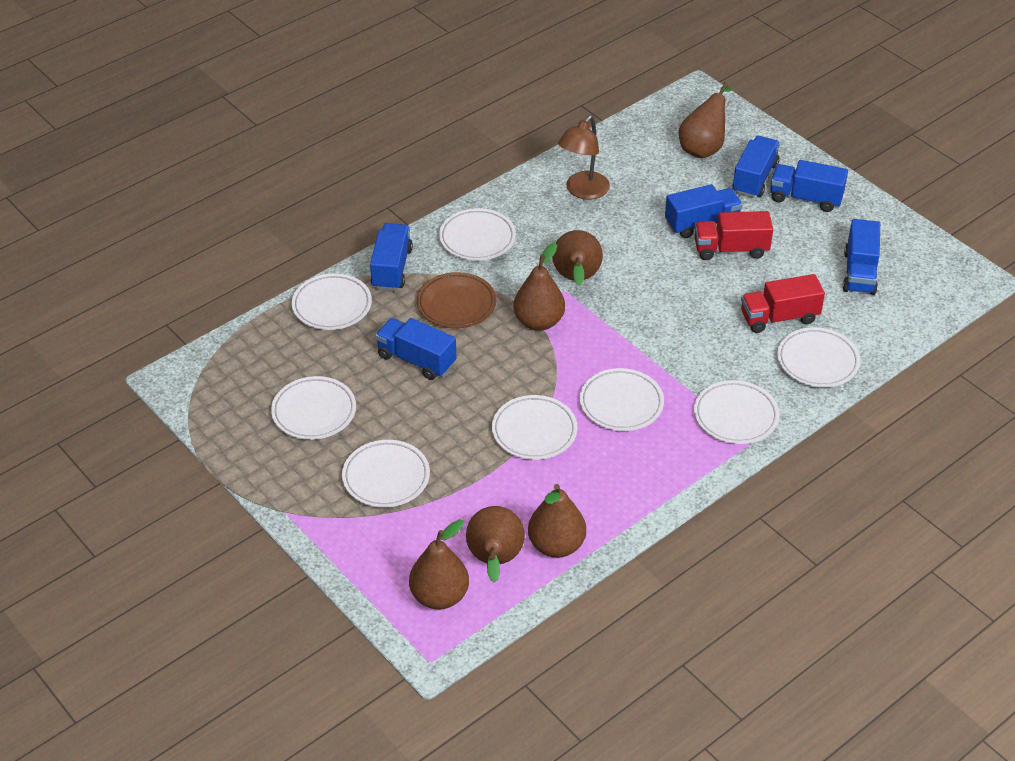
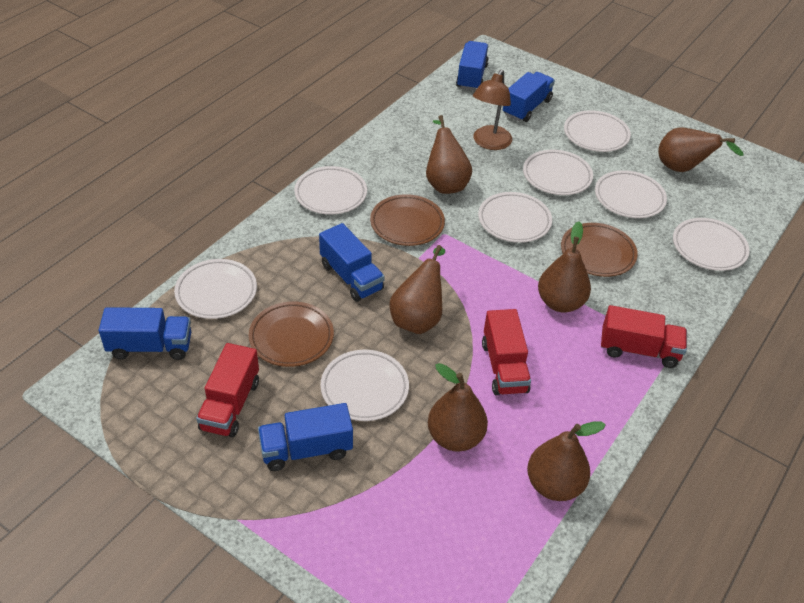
blue truck: 6 -> 5
brown plate: 1 -> 3
red truck: 2 -> 3

